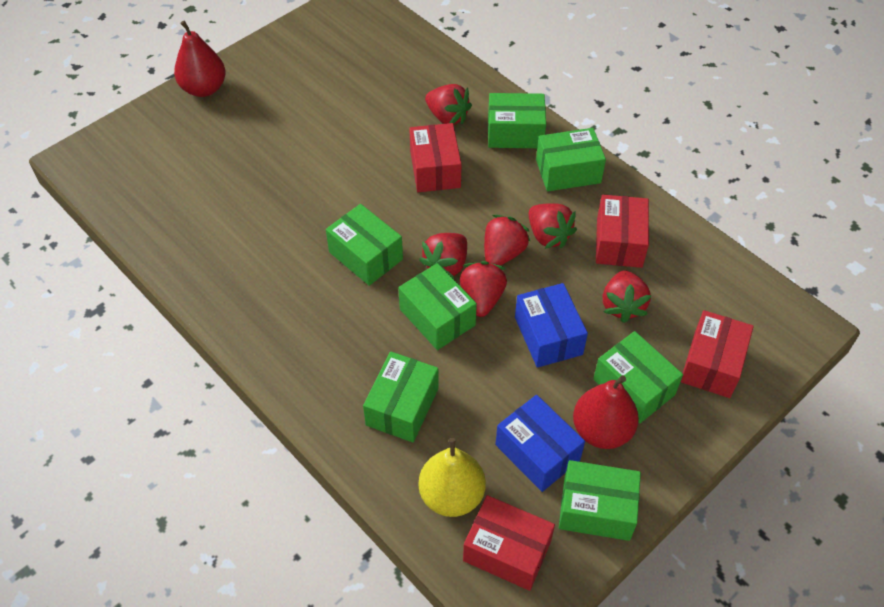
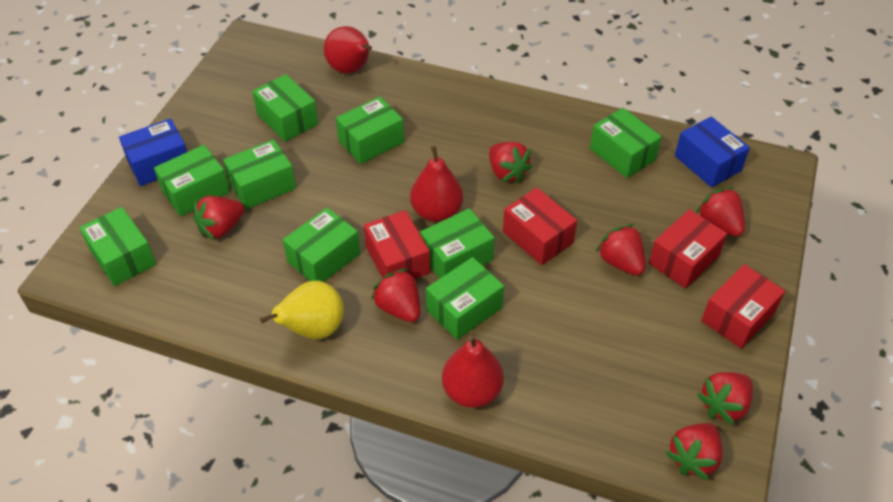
green box: 7 -> 9
red pear: 2 -> 3
red strawberry: 6 -> 7

